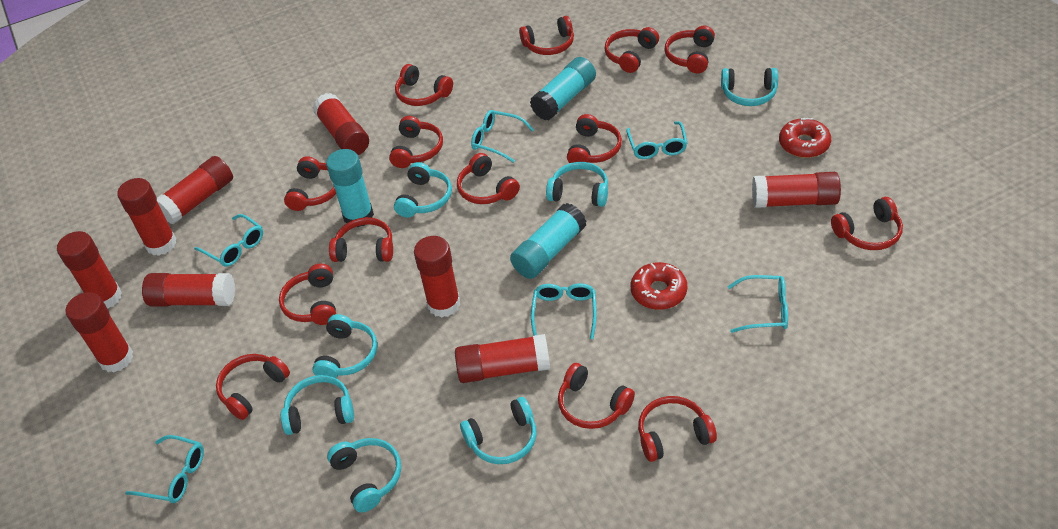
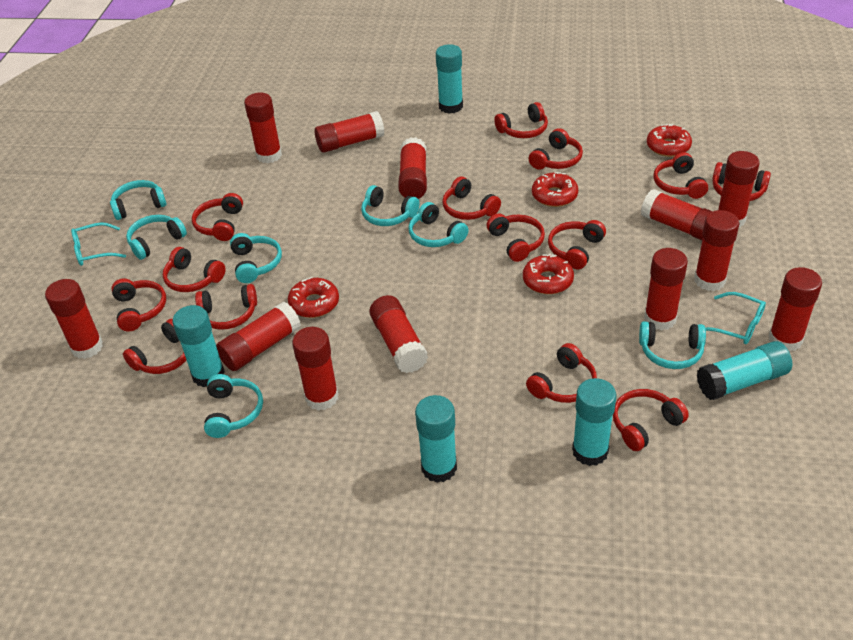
red donut: 2 -> 4
red glue stick: 9 -> 12
turquoise glasses: 6 -> 2
turquoise glue stick: 3 -> 5

